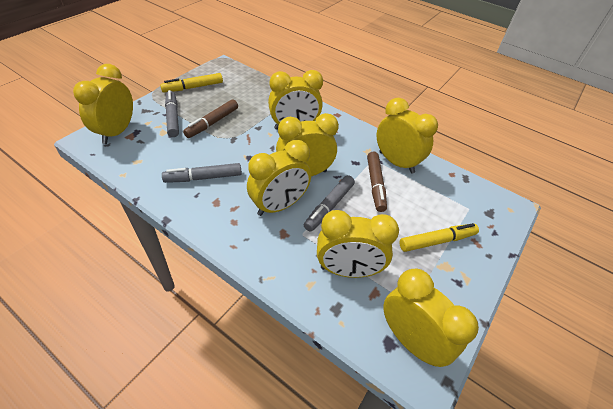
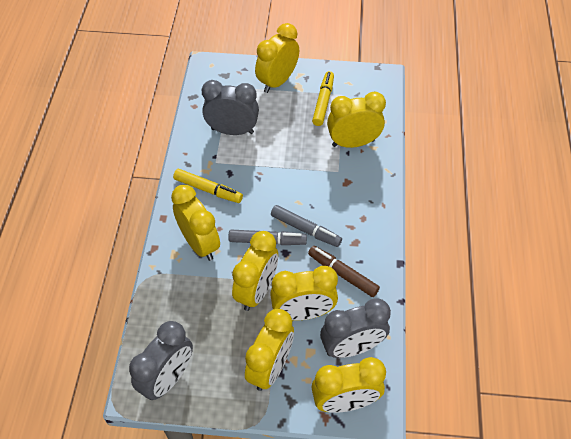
brown marker: 2 -> 1
grey clock: 0 -> 3
grey marker: 3 -> 2

